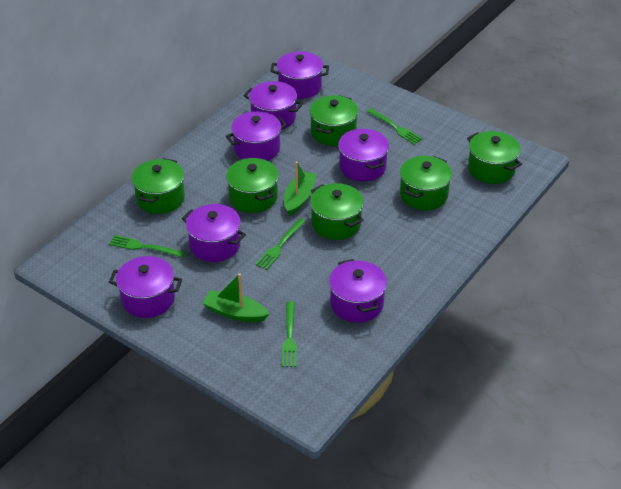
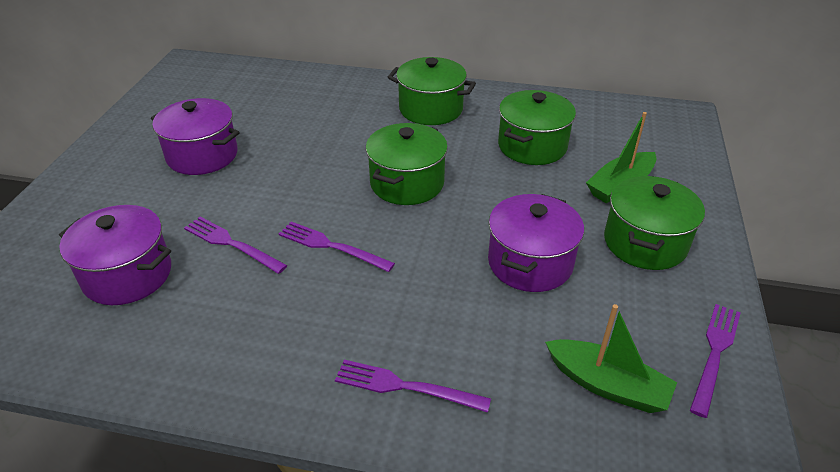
green fork: 4 -> 0
green pot: 6 -> 4
purple fork: 0 -> 4
purple pot: 7 -> 3

